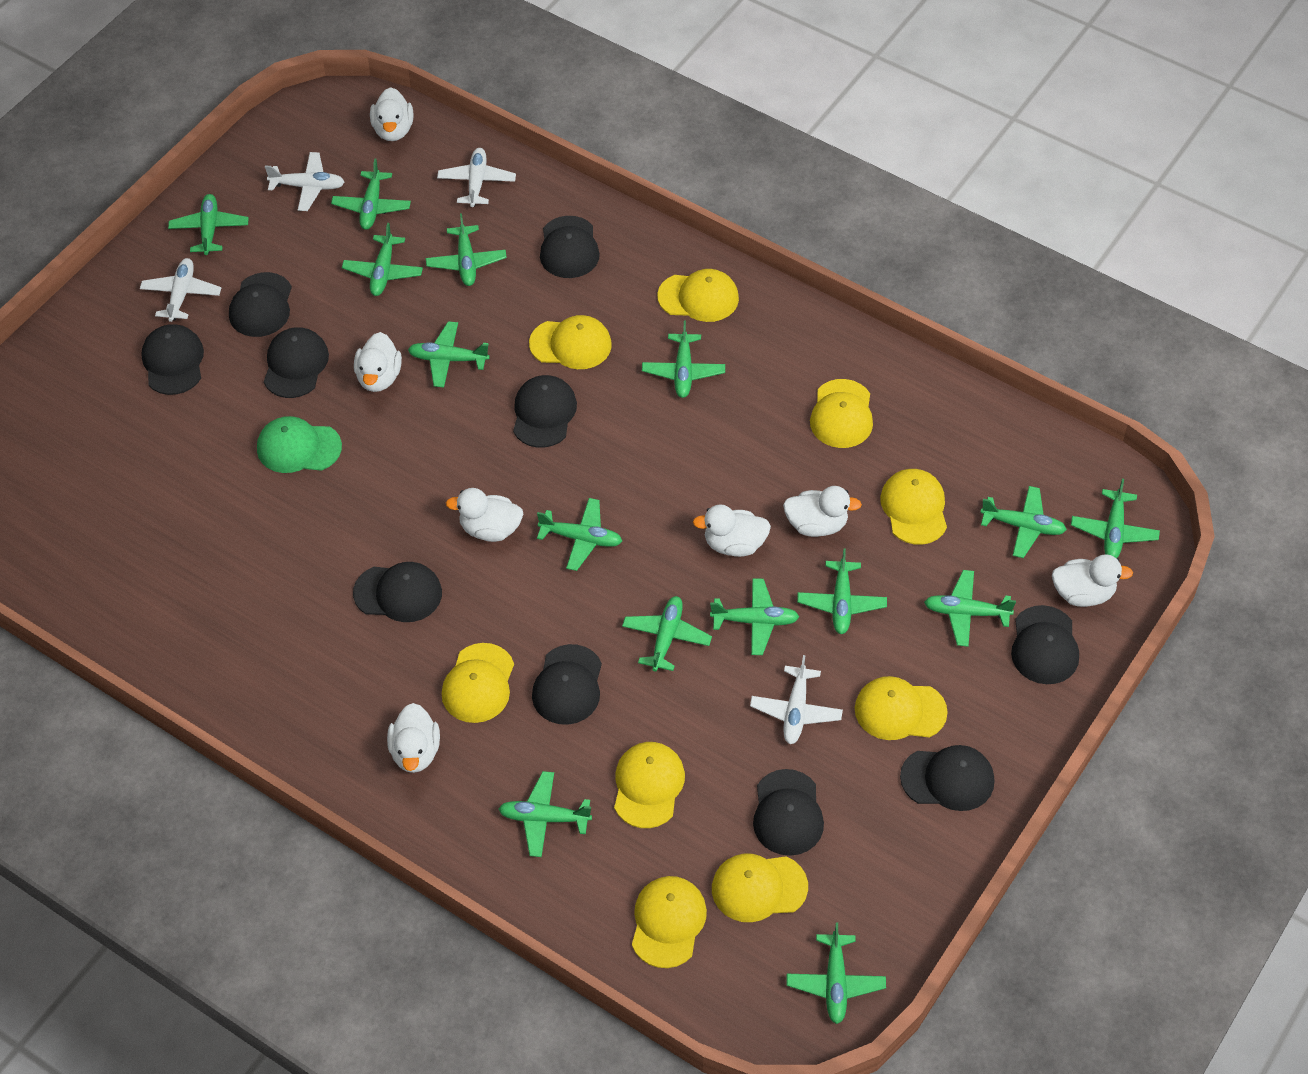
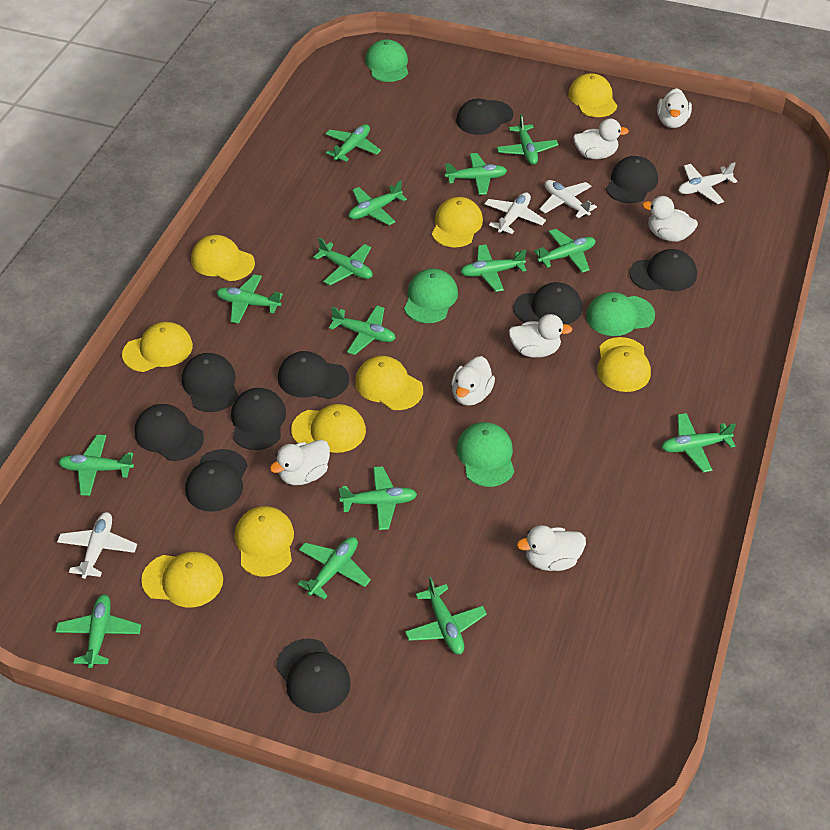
green cap: 1 -> 4

